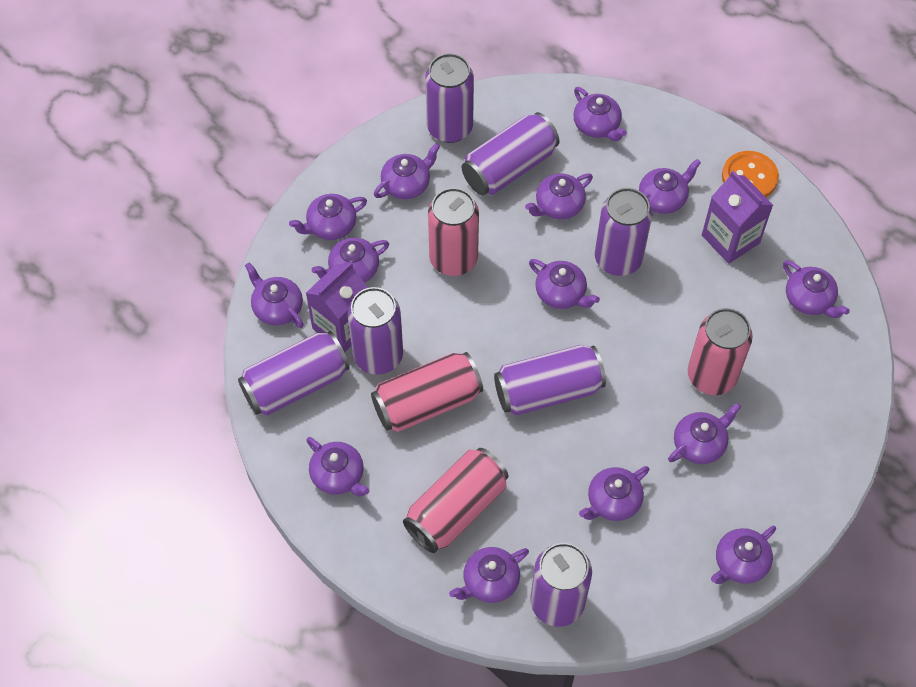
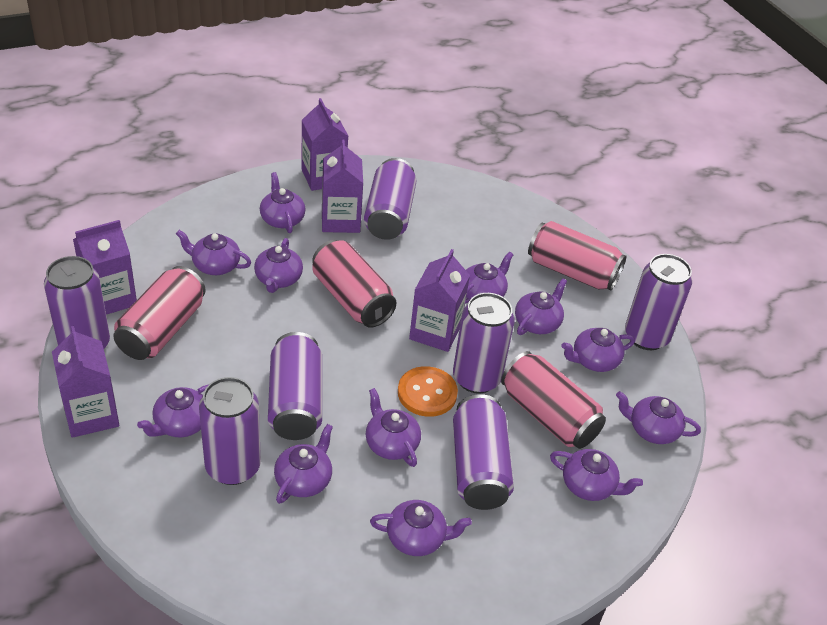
purple carton: 2 -> 5
purple teapot: 14 -> 12

